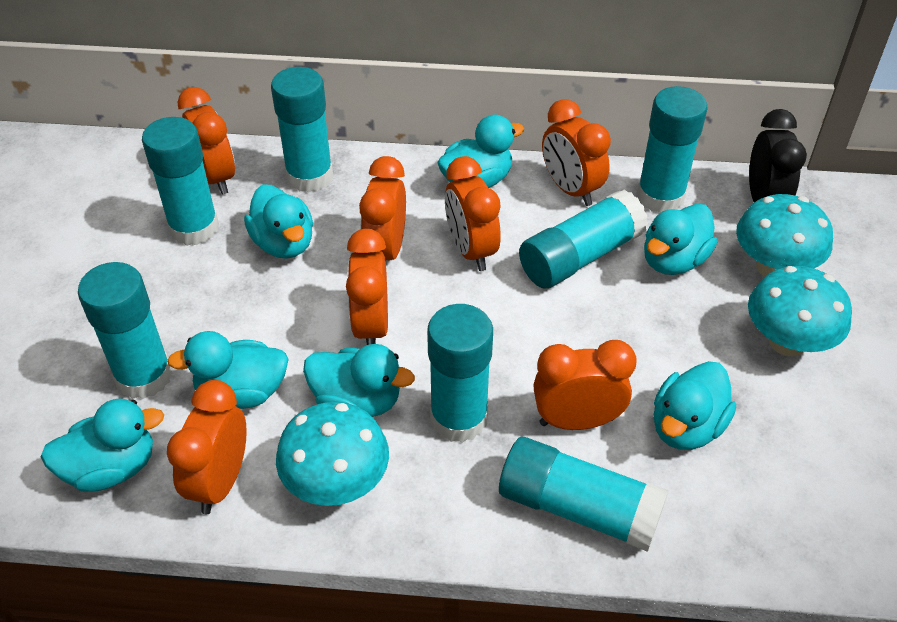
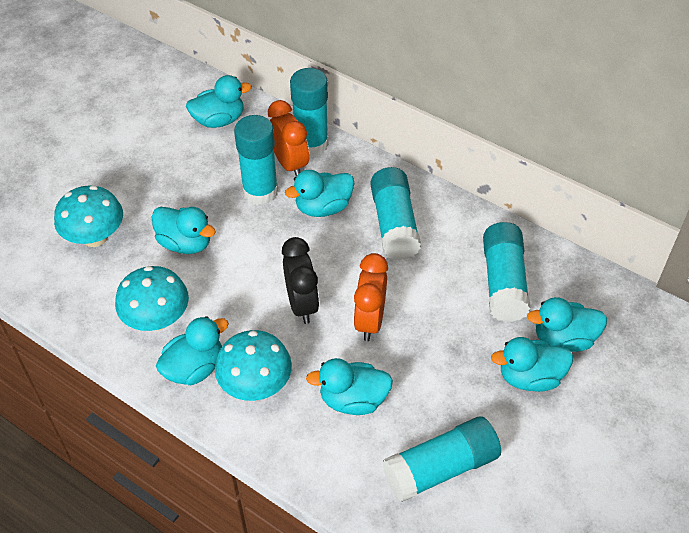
orange clock: 7 -> 2
turquoise glue stick: 7 -> 5

